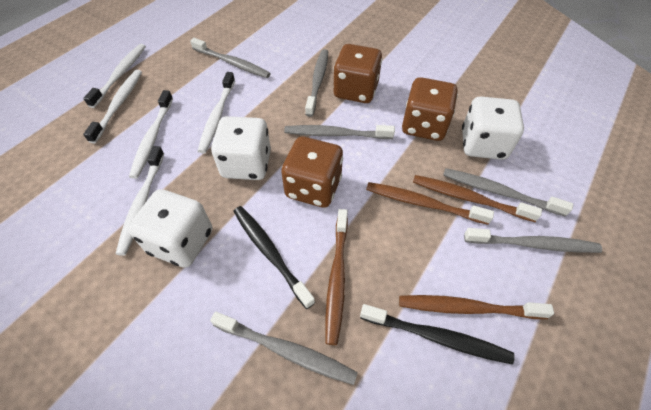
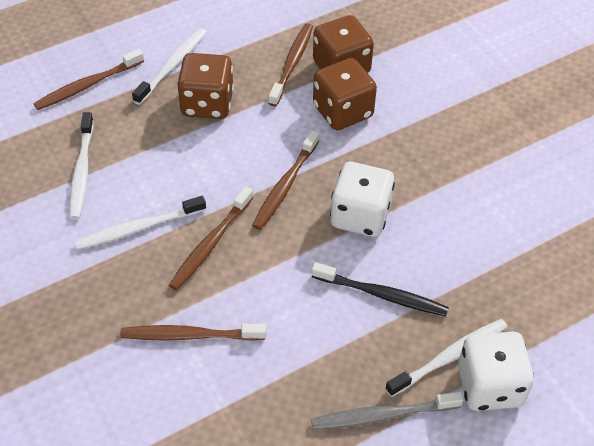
black toothbrush: 2 -> 1
brown toothbrush: 4 -> 5
grey toothbrush: 6 -> 1
white dice: 3 -> 2
white toothbrush: 5 -> 4

